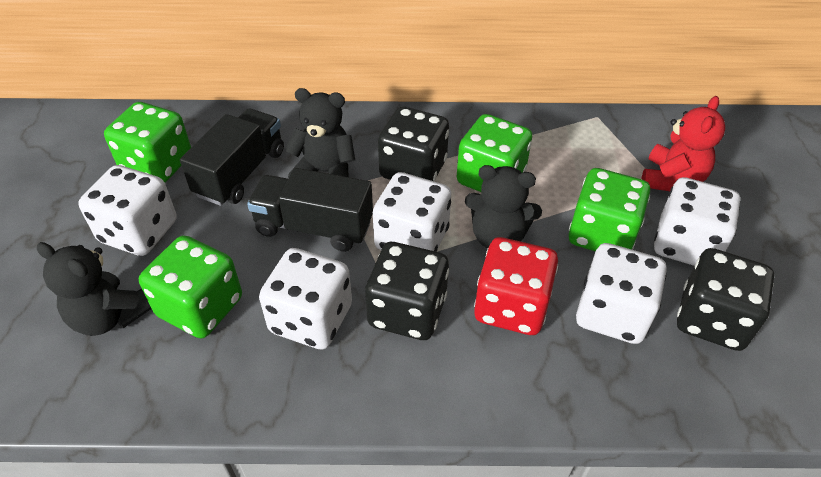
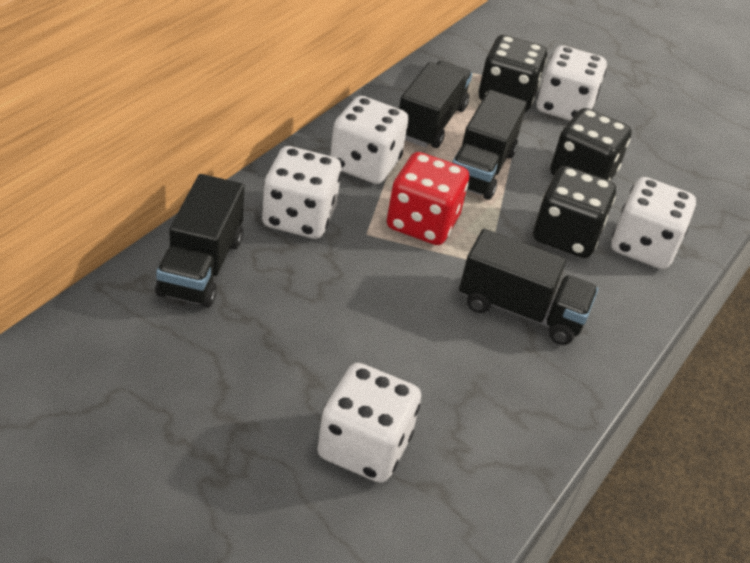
black teddy bear: 3 -> 0
black truck: 2 -> 4
green dice: 4 -> 0
red teddy bear: 1 -> 0

